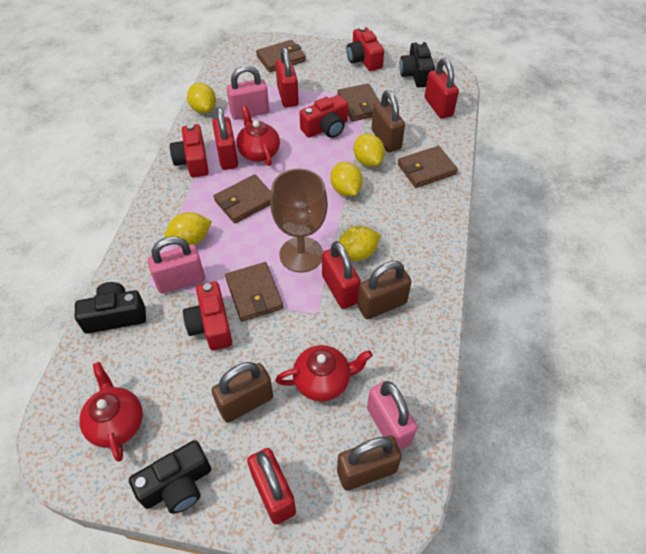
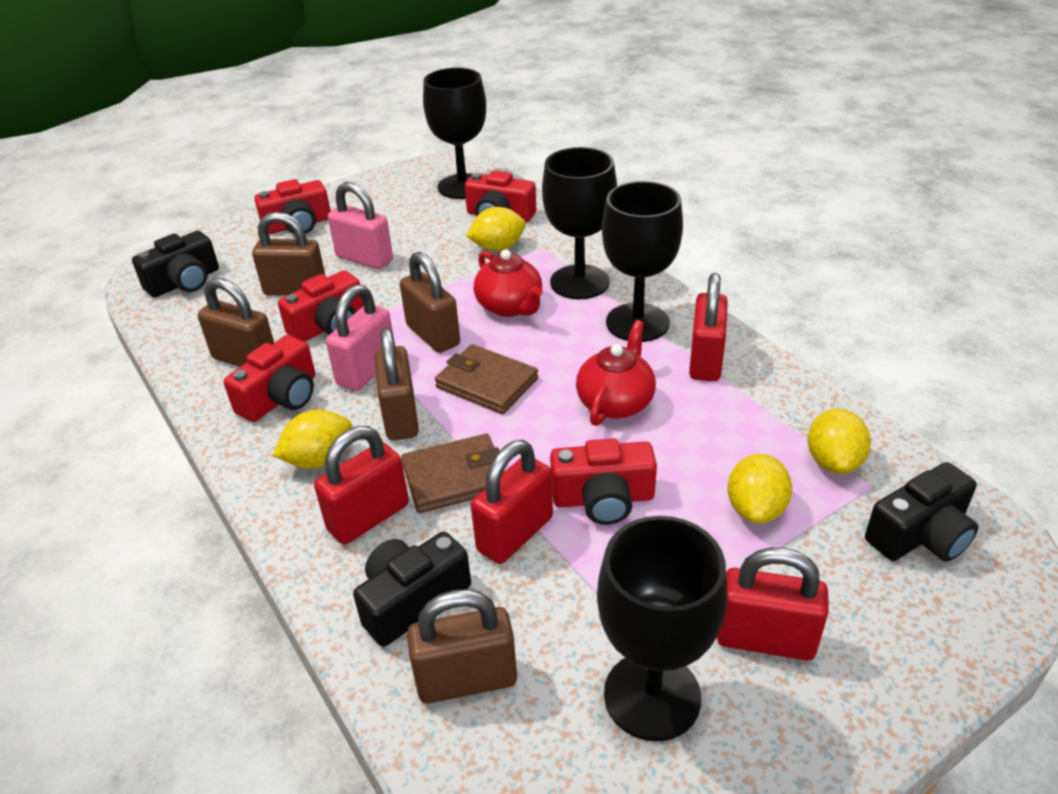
black goblet: 0 -> 4
brown goblet: 1 -> 0
brown padlock: 4 -> 5
brown wallet: 5 -> 2
pink padlock: 3 -> 2
red camera: 4 -> 5
red padlock: 5 -> 4
red teapot: 3 -> 2
yellow lemon: 5 -> 4

